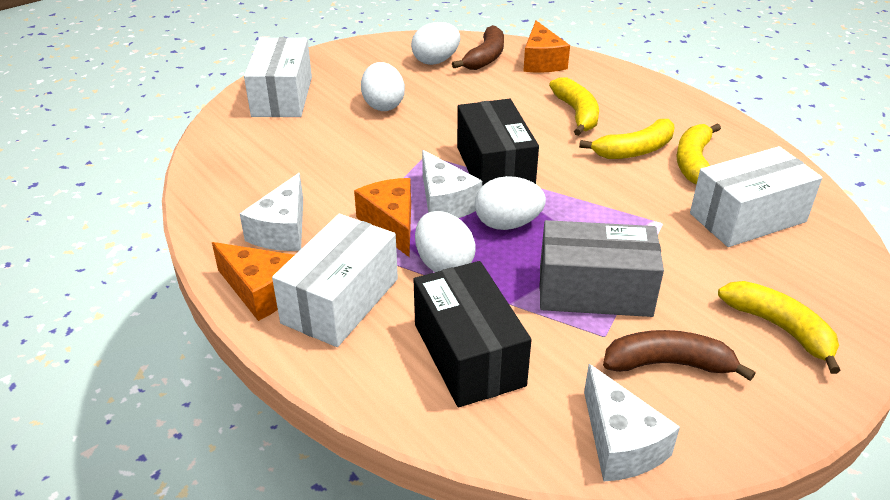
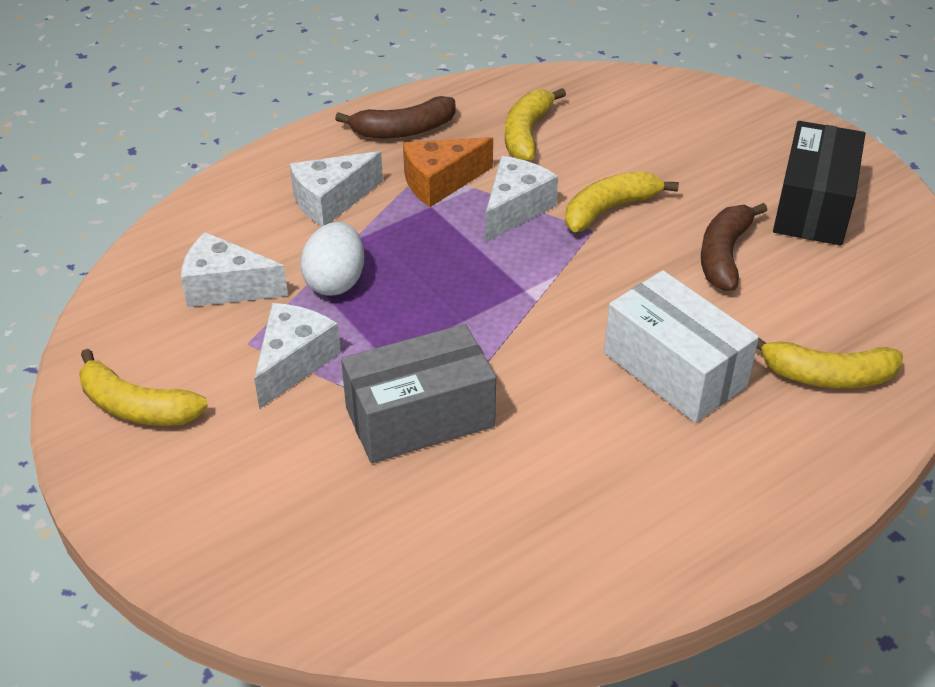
black box: 2 -> 1
orange cheese: 3 -> 1
white box: 3 -> 1
white cheese: 3 -> 4
white egg: 4 -> 1

